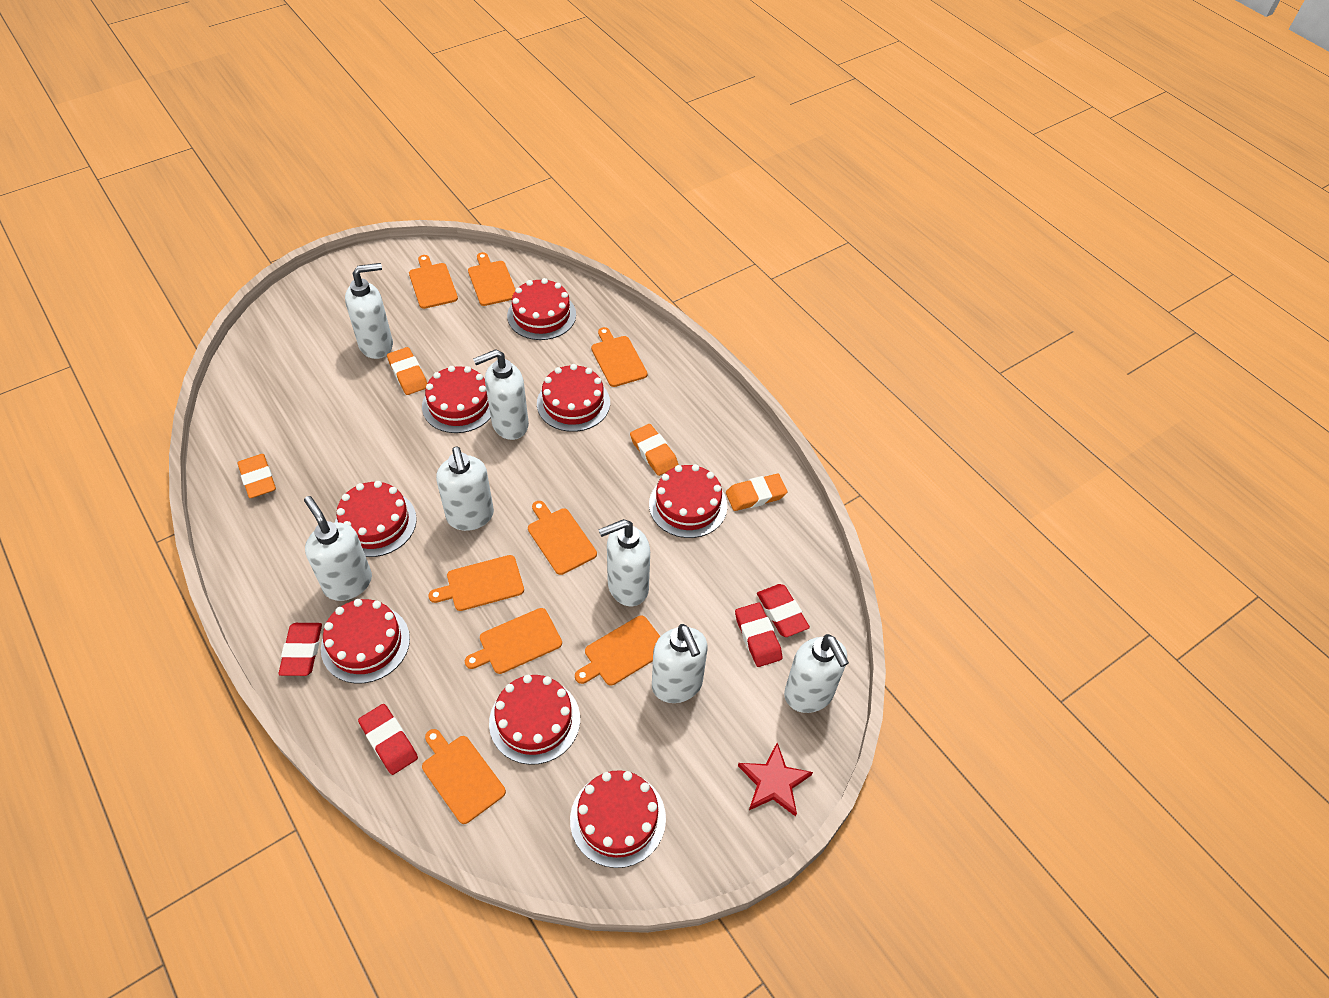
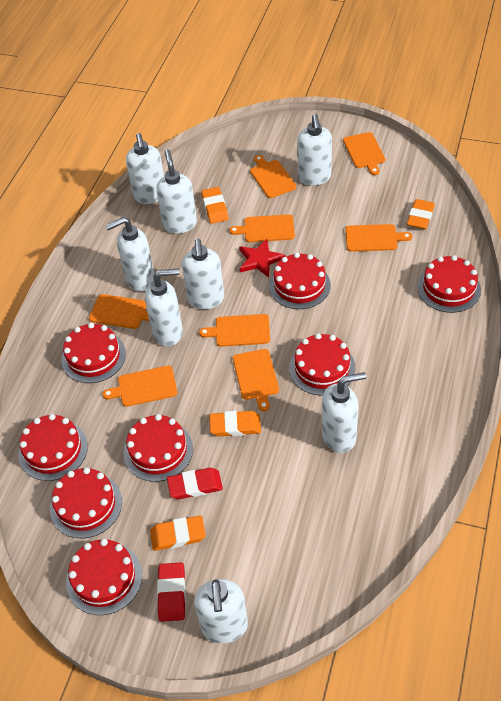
red eraser: 4 -> 2
white soap dispenser: 7 -> 8

